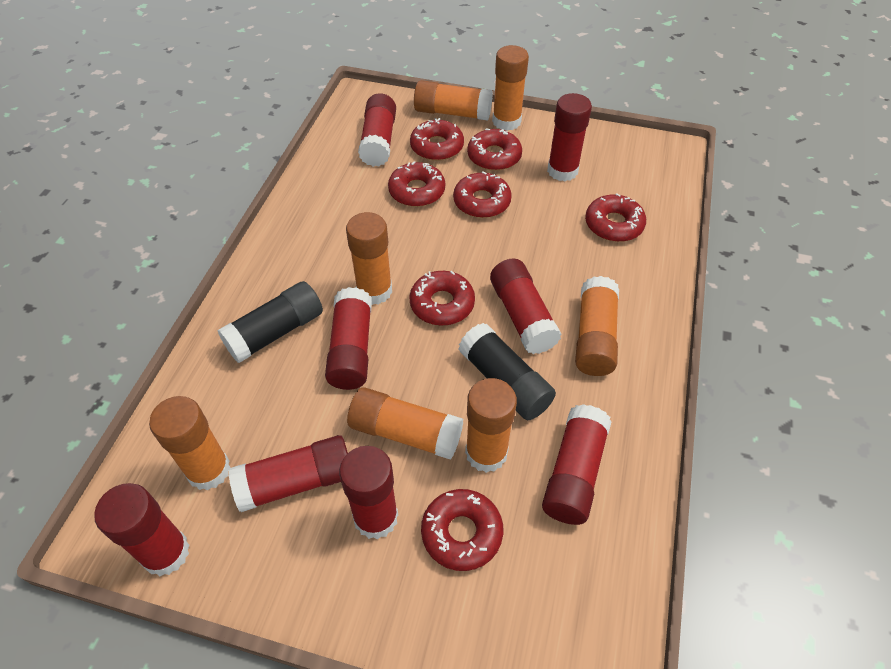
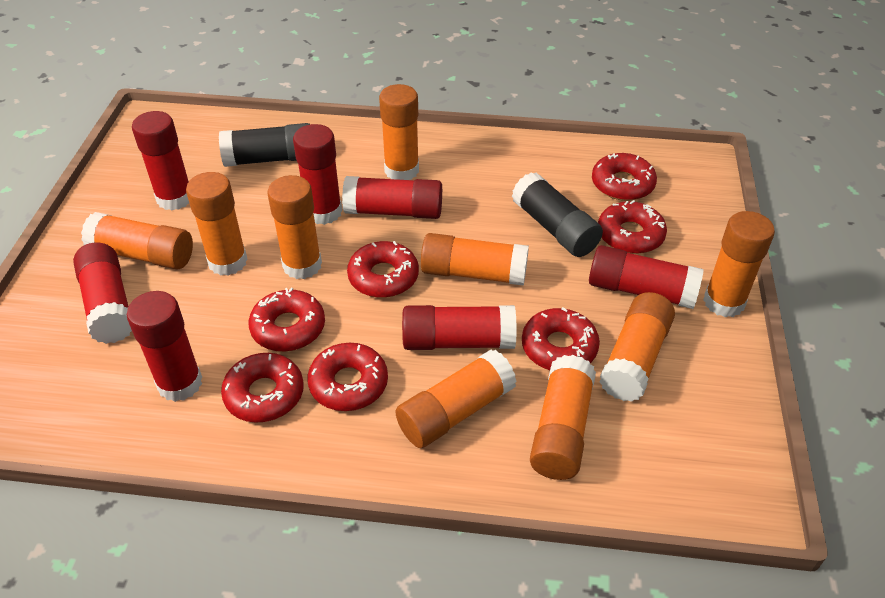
orange glue stick: 7 -> 9
red glue stick: 8 -> 7

